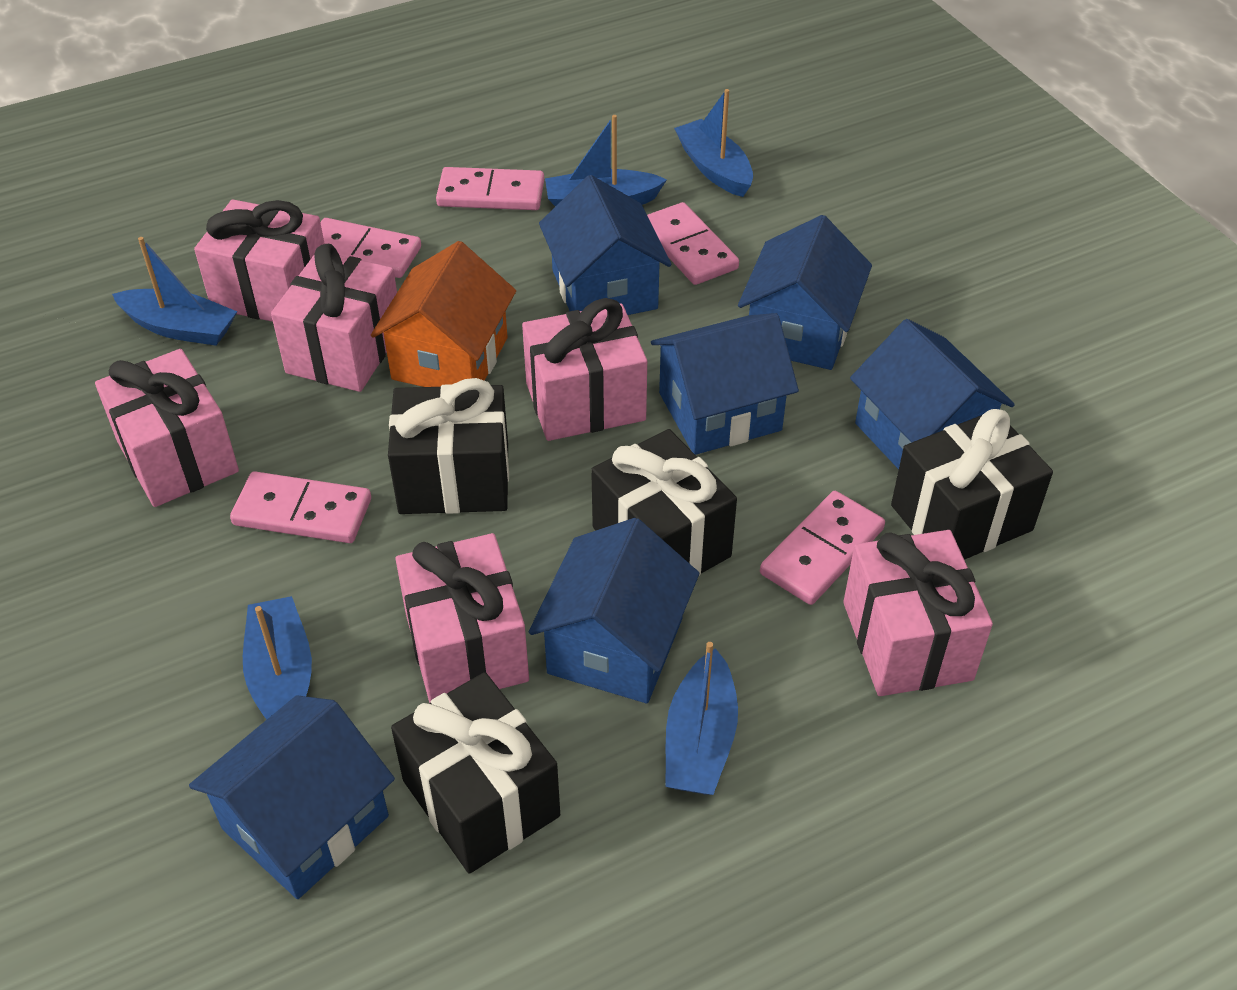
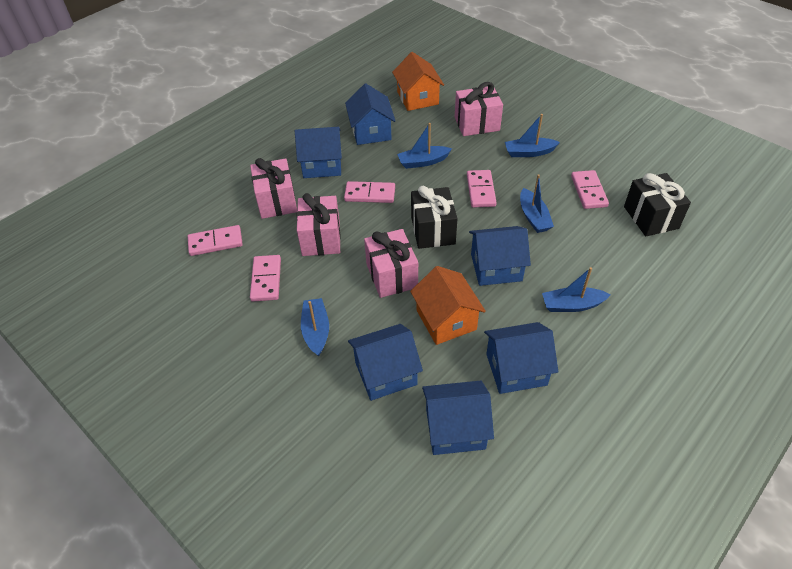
black gift: 4 -> 2
orange house: 1 -> 2
pink gift: 6 -> 4

